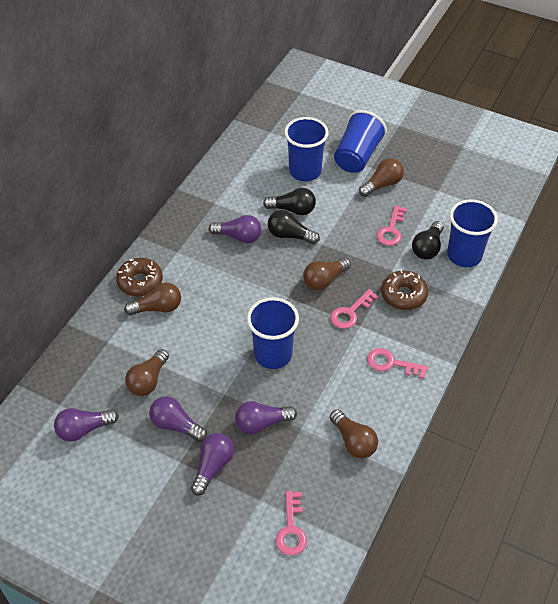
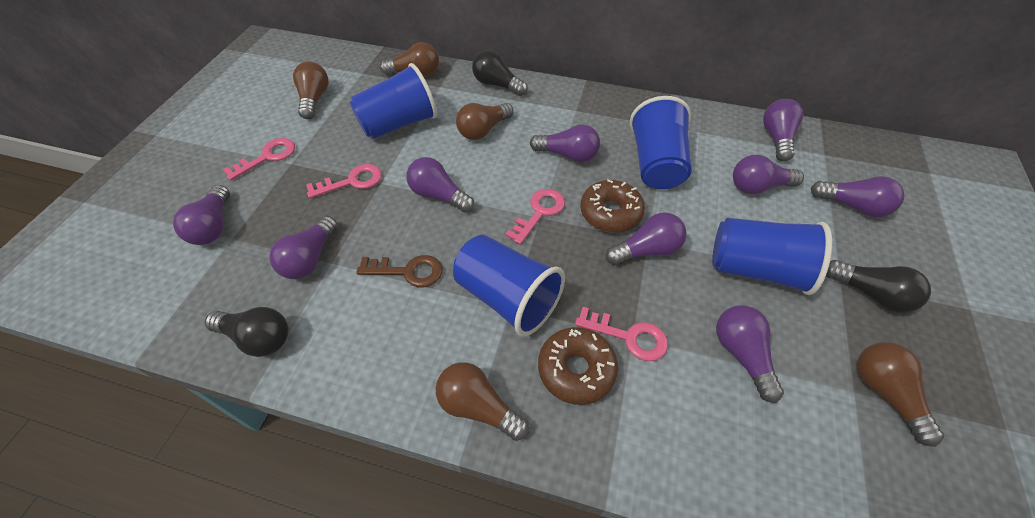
brown key: 0 -> 1
purple light bulb: 5 -> 9

